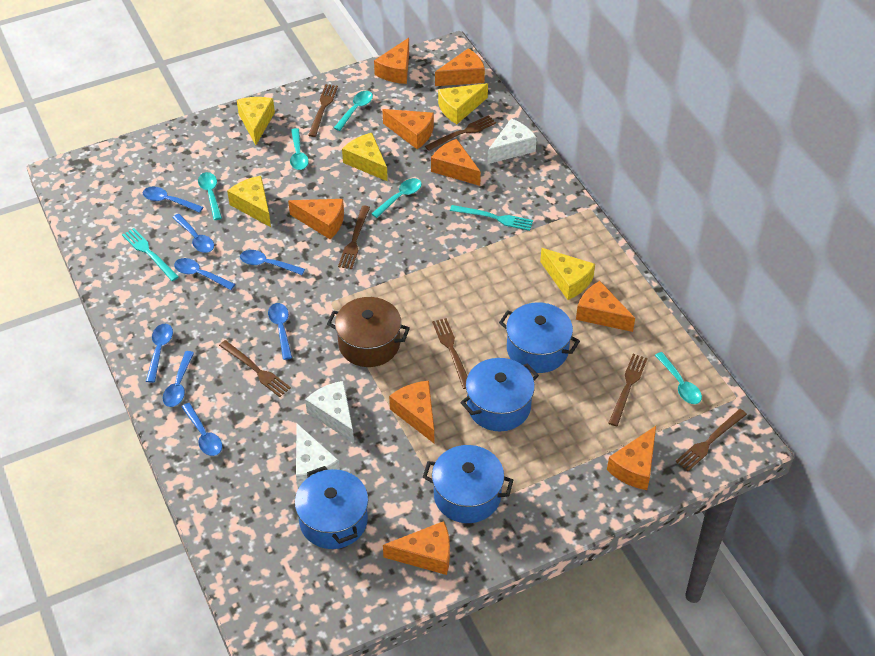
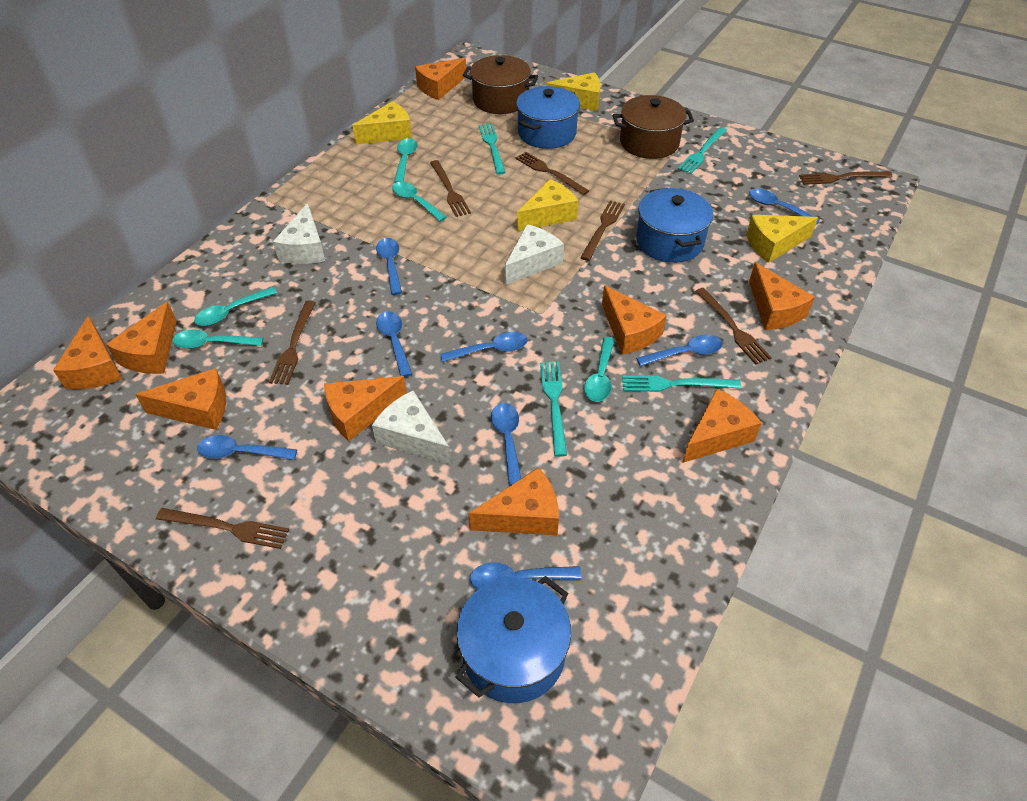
blue pot: 4 -> 3
brown pot: 1 -> 2
turquoise fork: 2 -> 4
yellow cheese: 5 -> 4

